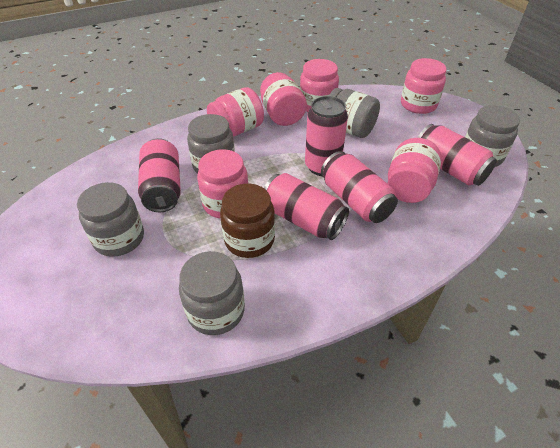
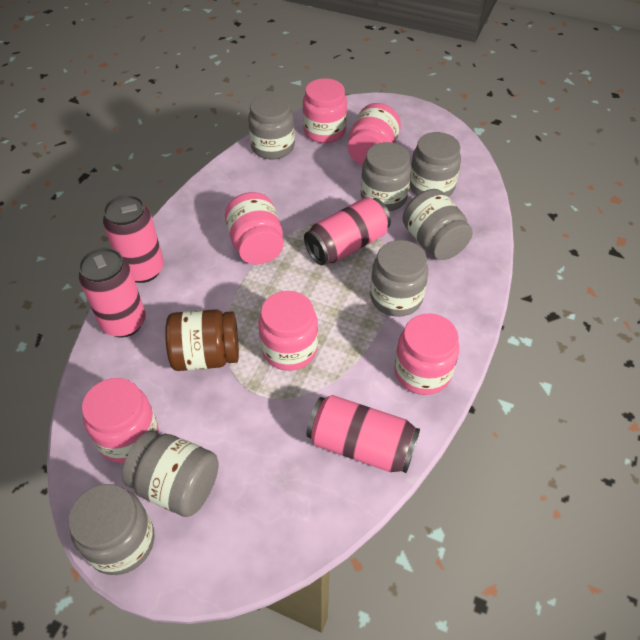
grey jar: 5 -> 7
pink can: 5 -> 4

